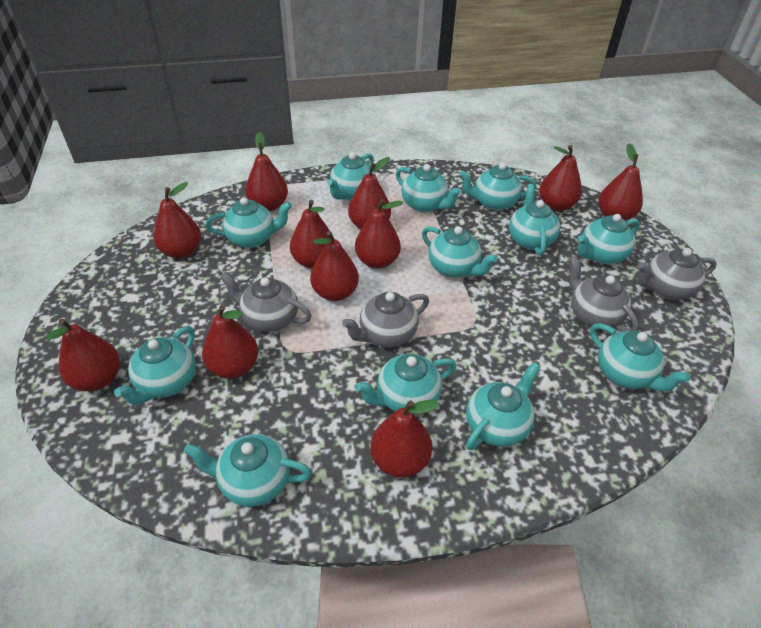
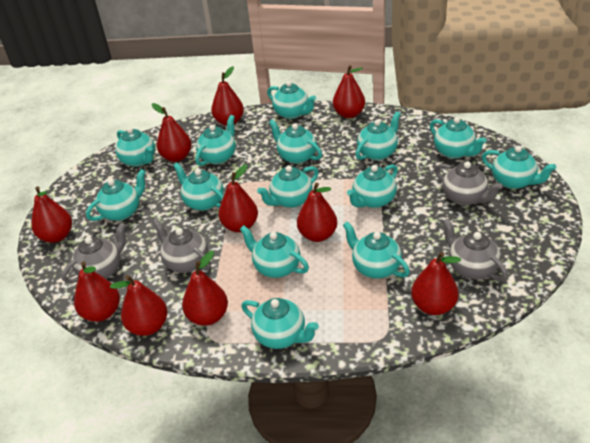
red pear: 11 -> 10
turquoise teapot: 12 -> 14

